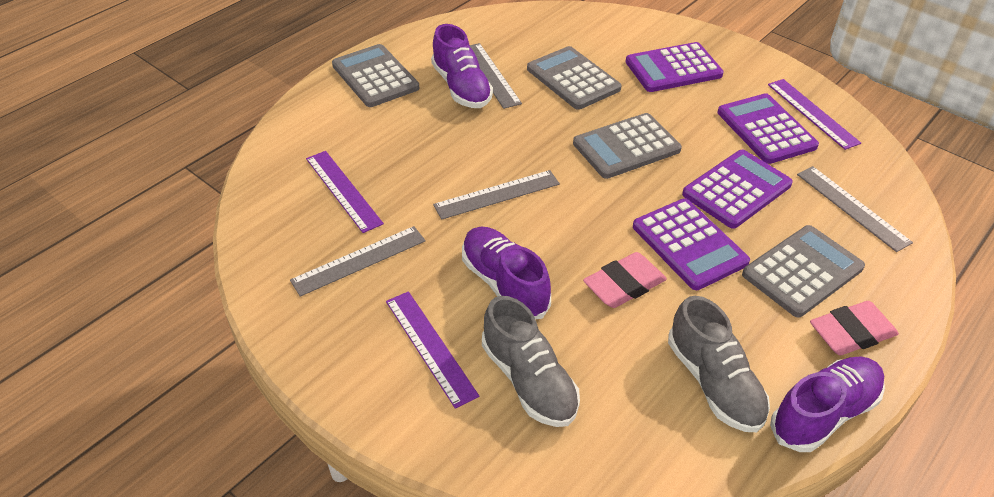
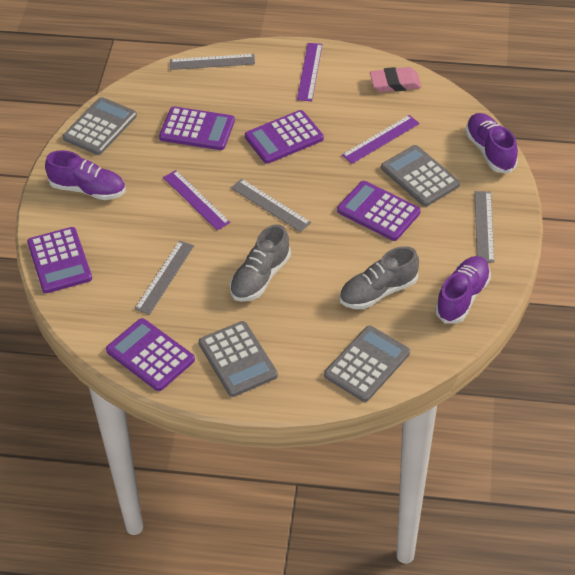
pink eraser: 2 -> 1
purple calculator: 4 -> 5

